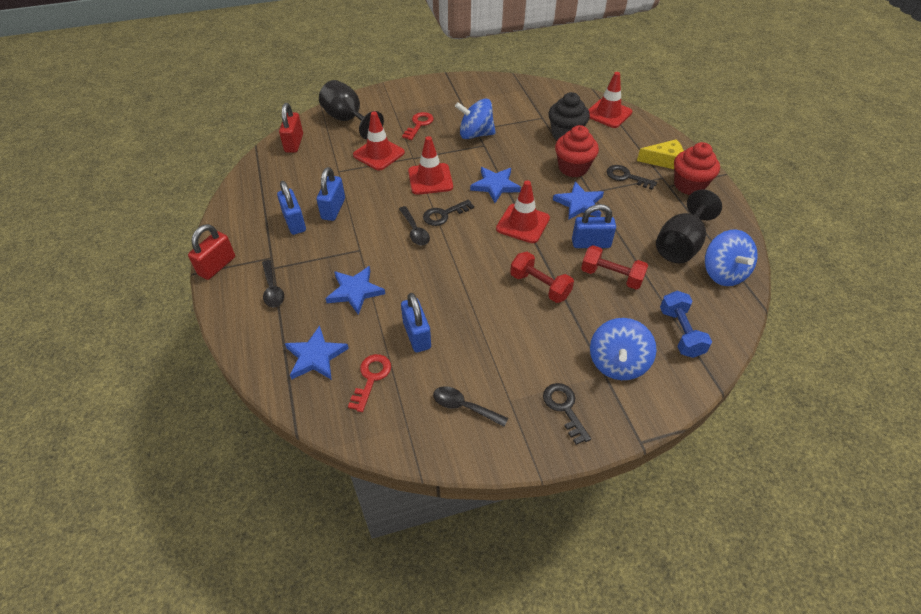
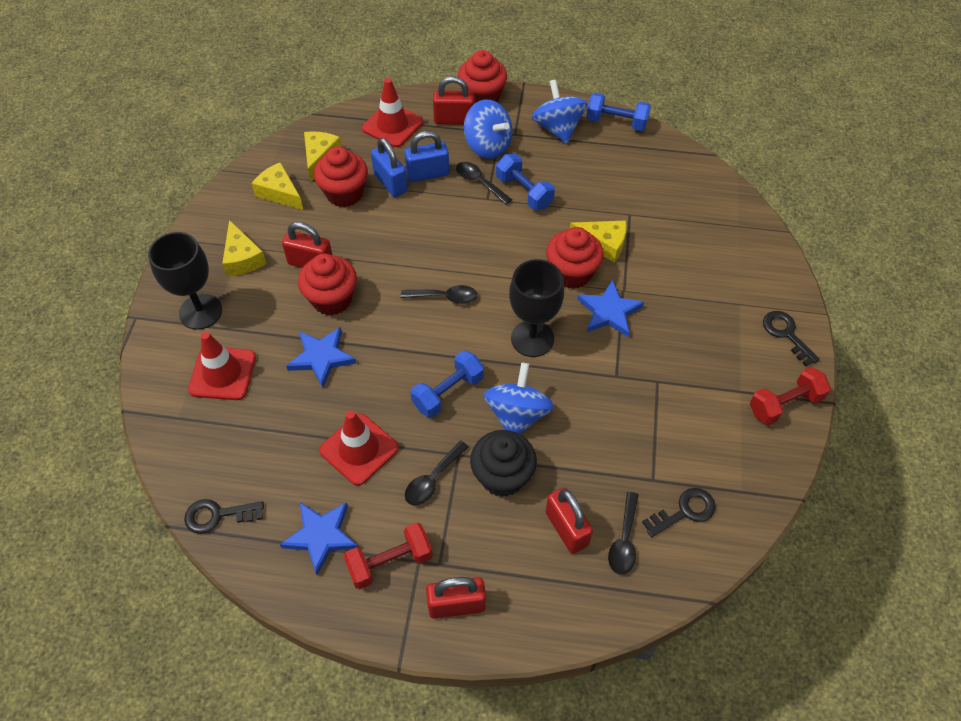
black spoon: 3 -> 4
blue dumbbell: 1 -> 3
blue padlock: 4 -> 2
blue star: 4 -> 3
red cupcake: 2 -> 4
red key: 2 -> 0
red padlock: 2 -> 4
red traffic cone: 4 -> 3
yellow cheese: 1 -> 4

